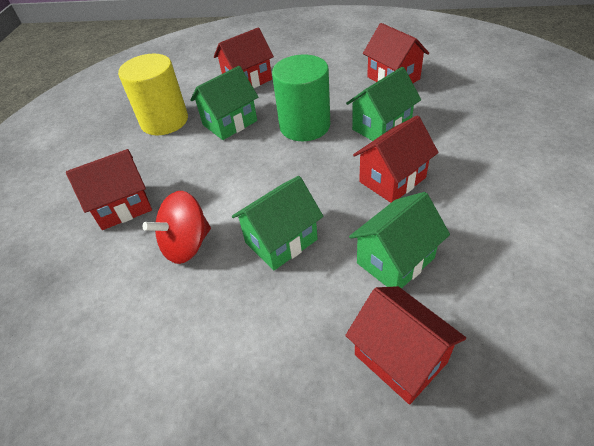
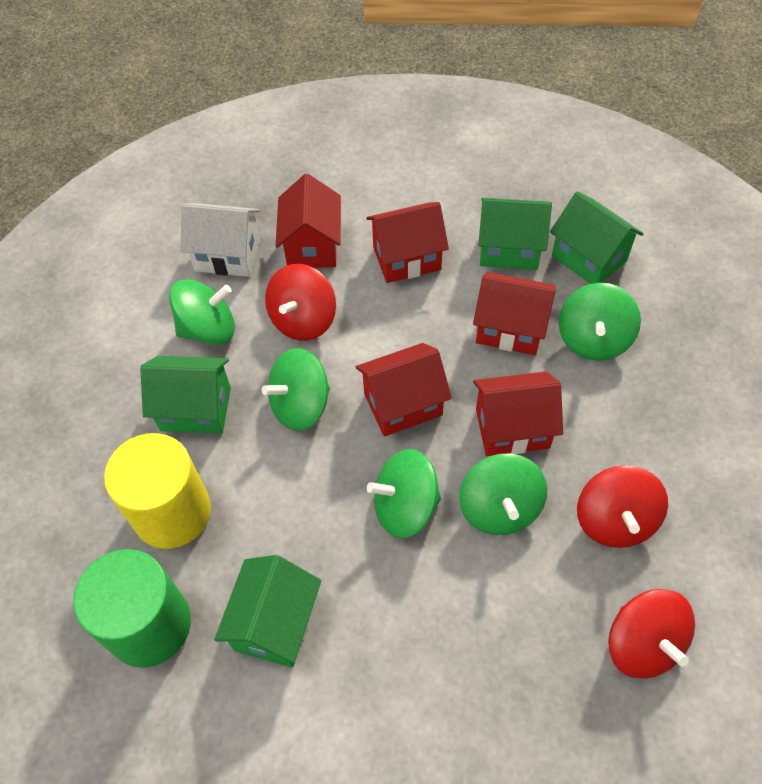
green spinning top: 0 -> 5
red spinning top: 1 -> 3
white house: 0 -> 1

